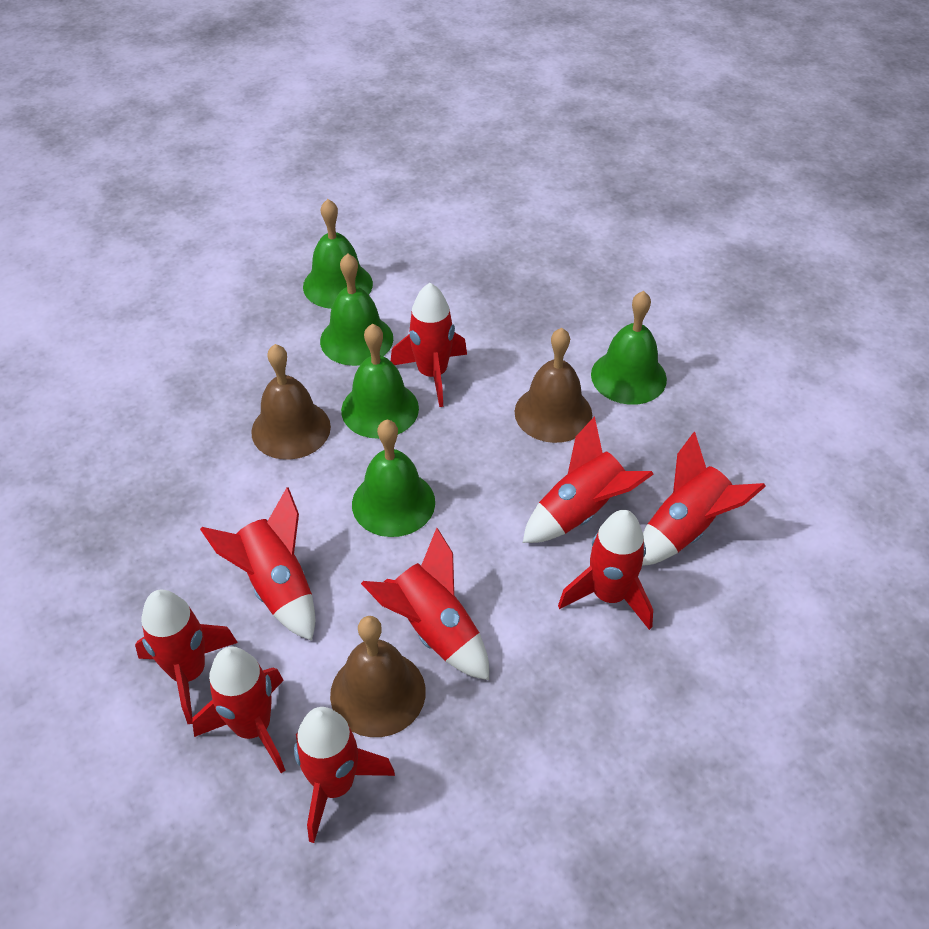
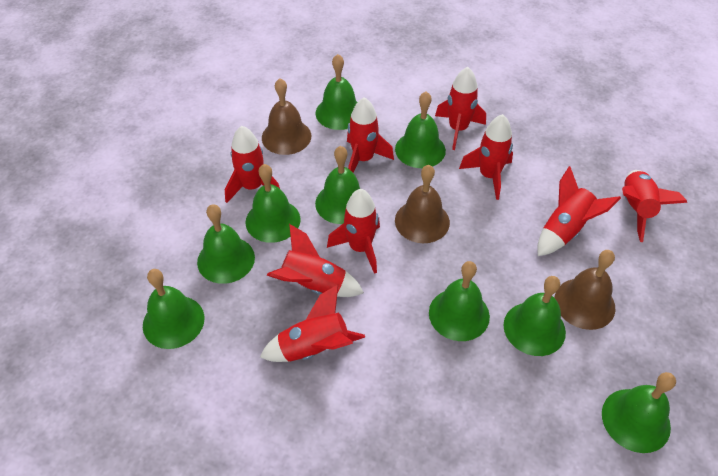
green bell: 5 -> 9

